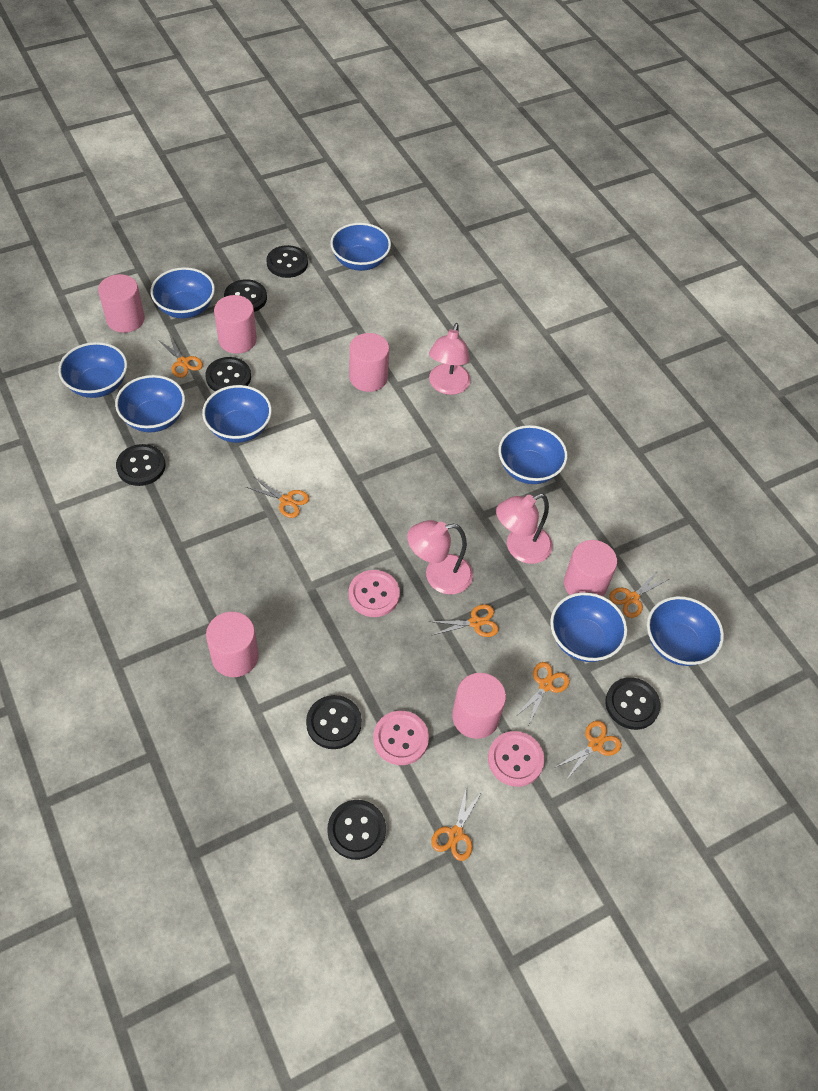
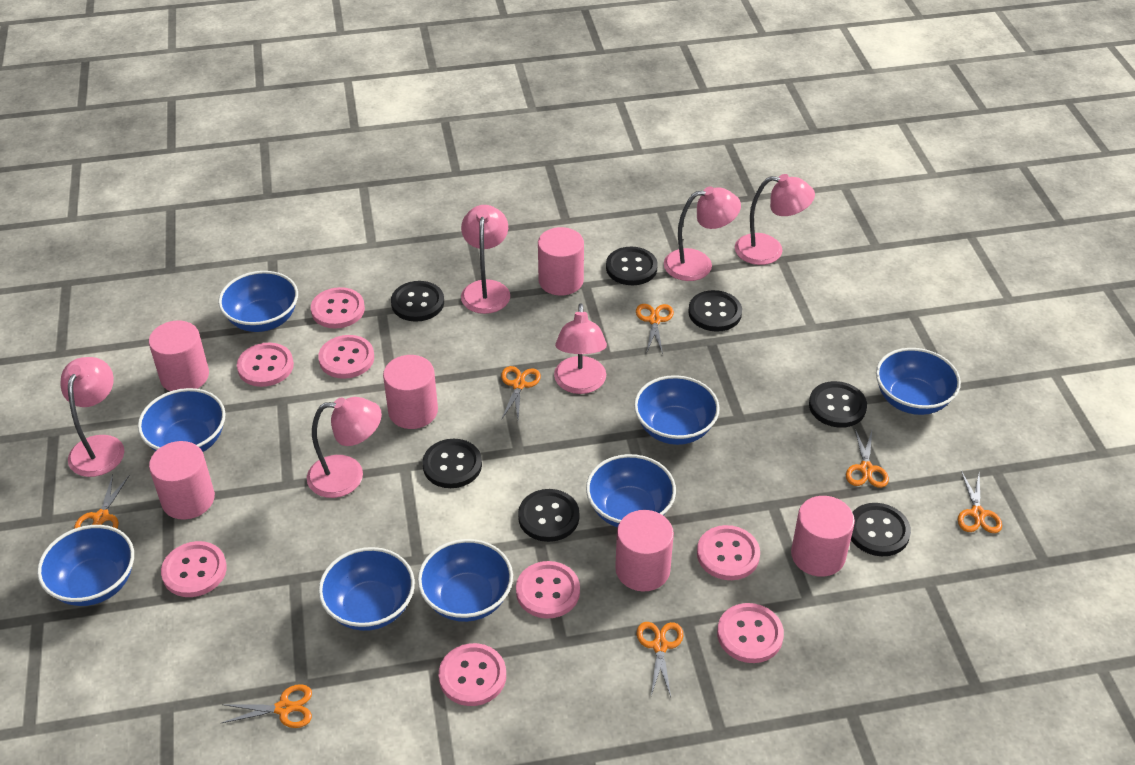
pink button: 3 -> 8
pink lamp: 3 -> 6

